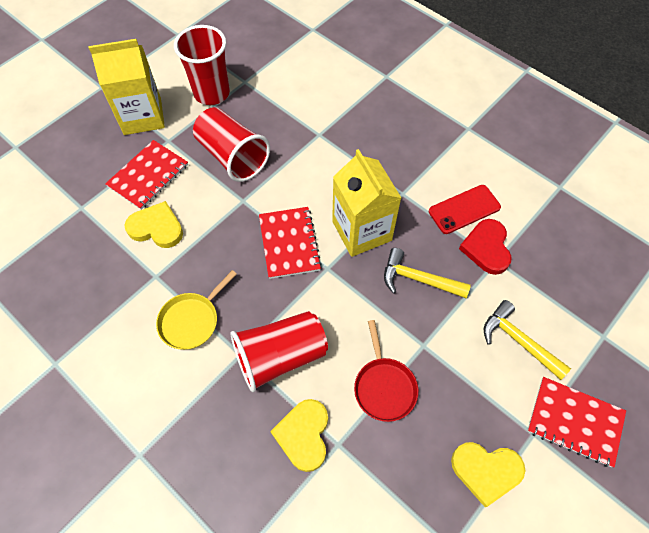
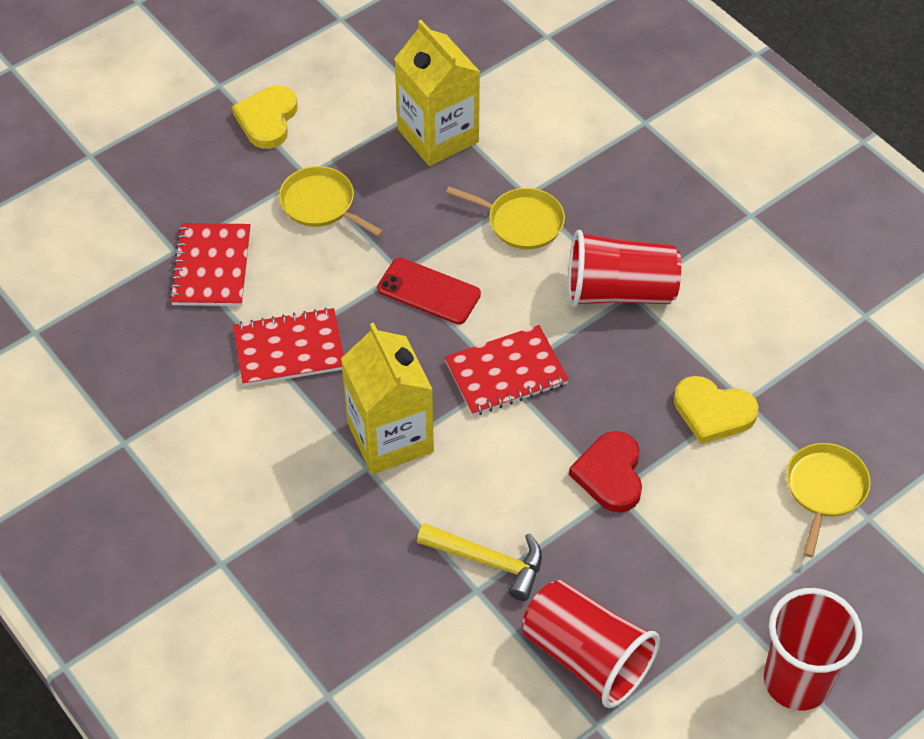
red pan: 1 -> 0
yellow hammer: 2 -> 1
yellow heart: 3 -> 2
yellow pan: 1 -> 3

